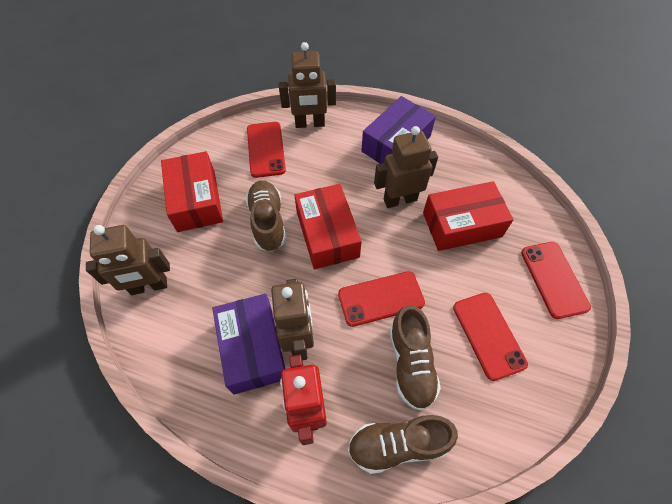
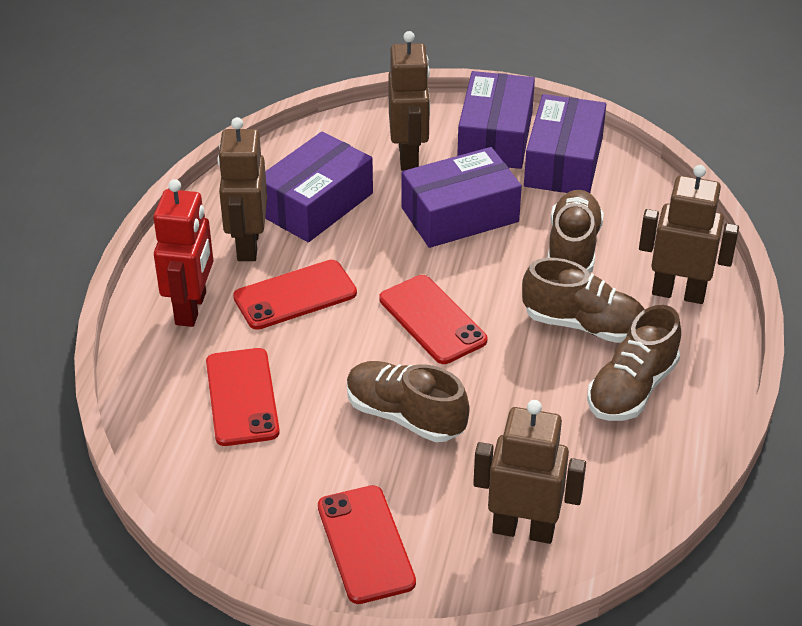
brown shoe: 3 -> 4
purple box: 2 -> 4
red box: 3 -> 0

